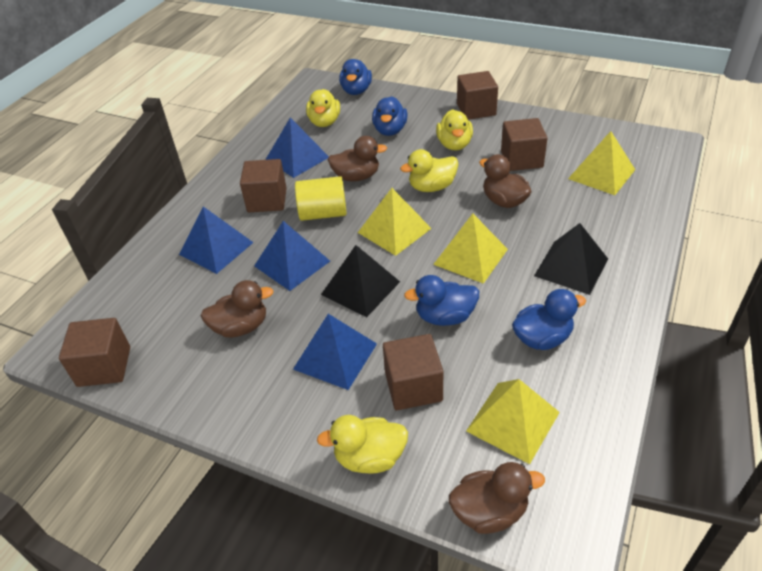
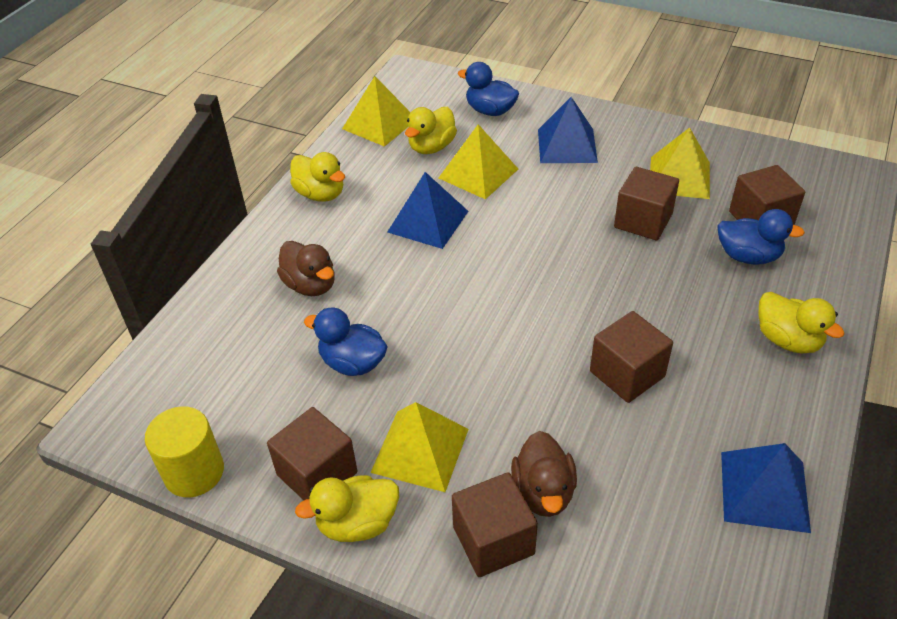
black pyramid: 2 -> 0
blue duck: 4 -> 3
blue pyramid: 4 -> 3
brown duck: 4 -> 2

